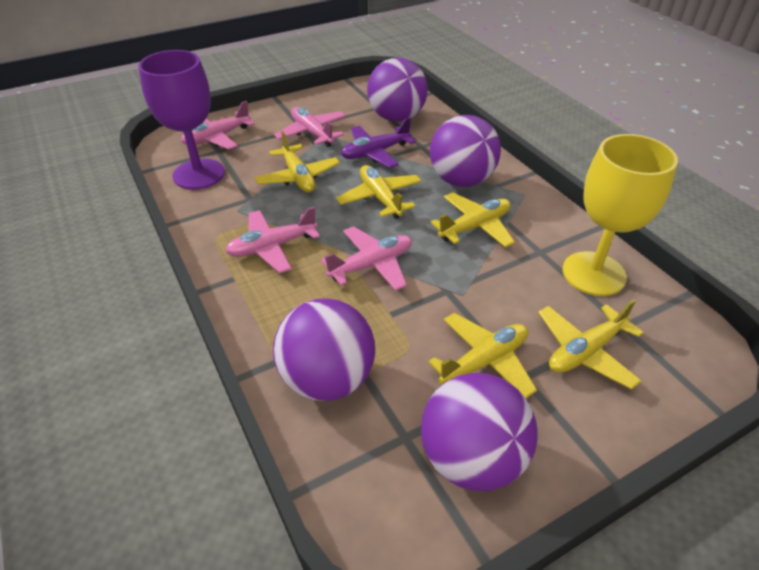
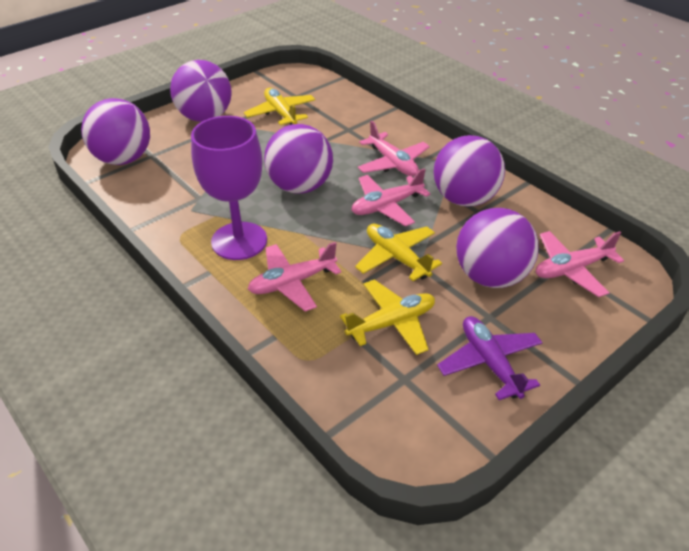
purple ball: 4 -> 5
yellow goblet: 1 -> 0
yellow plane: 5 -> 3

